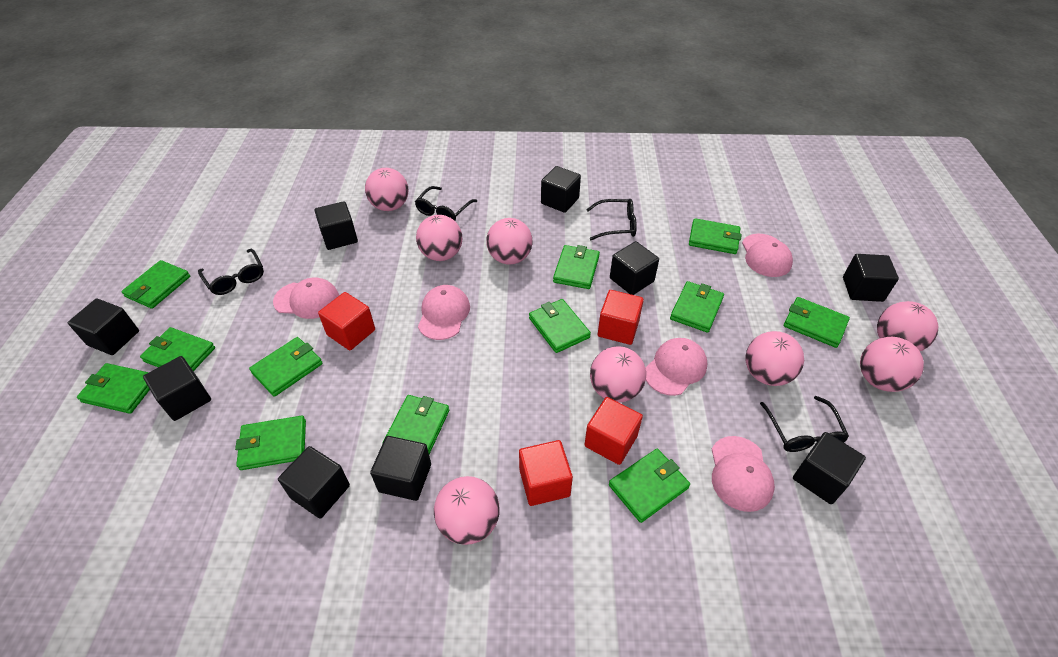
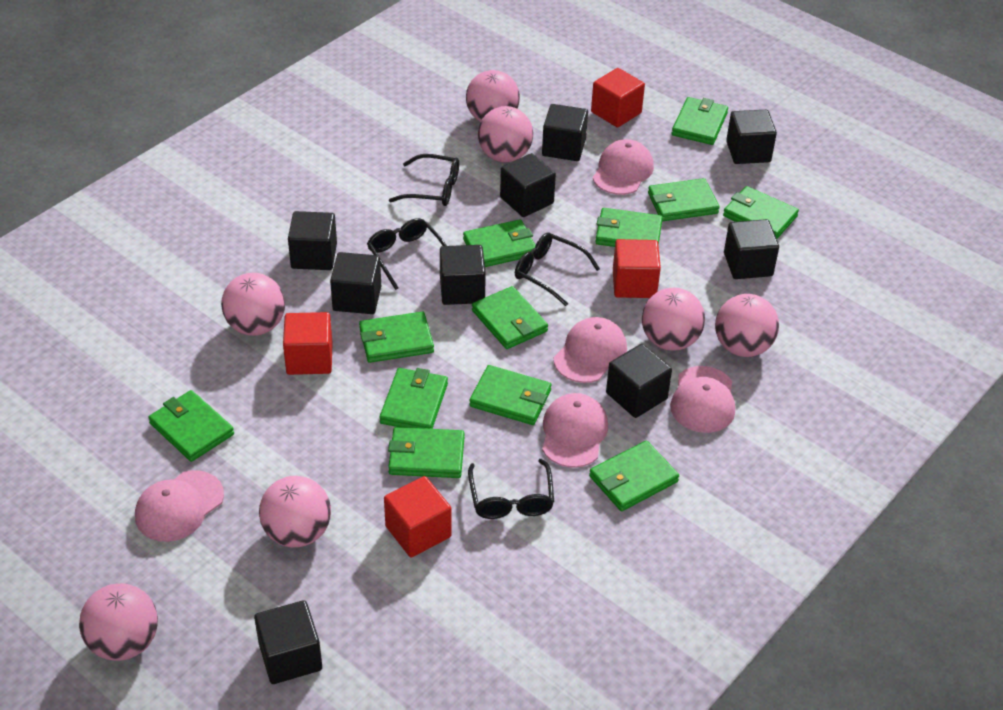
pink ball: 8 -> 7

